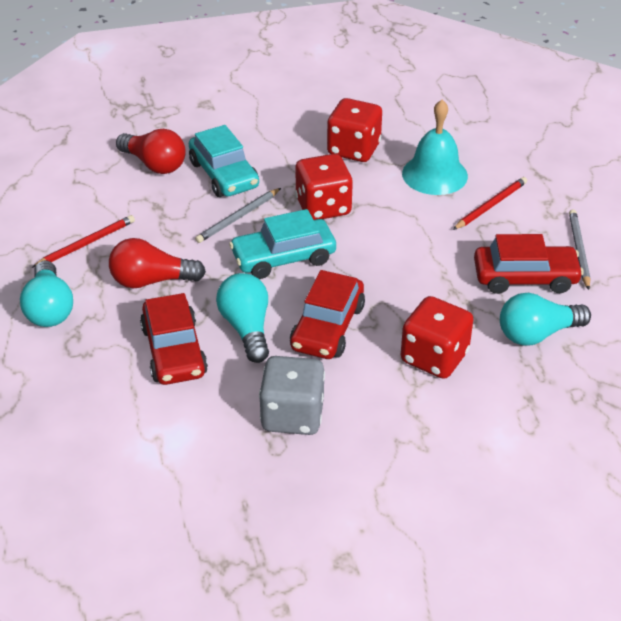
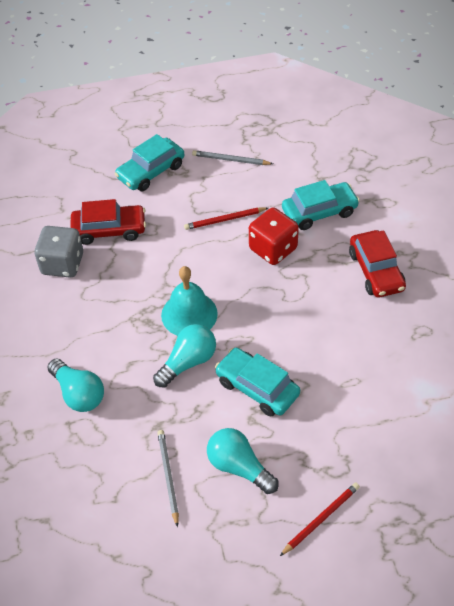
red car: 3 -> 2
red dice: 3 -> 1
red light bulb: 2 -> 0
turquoise car: 2 -> 3

